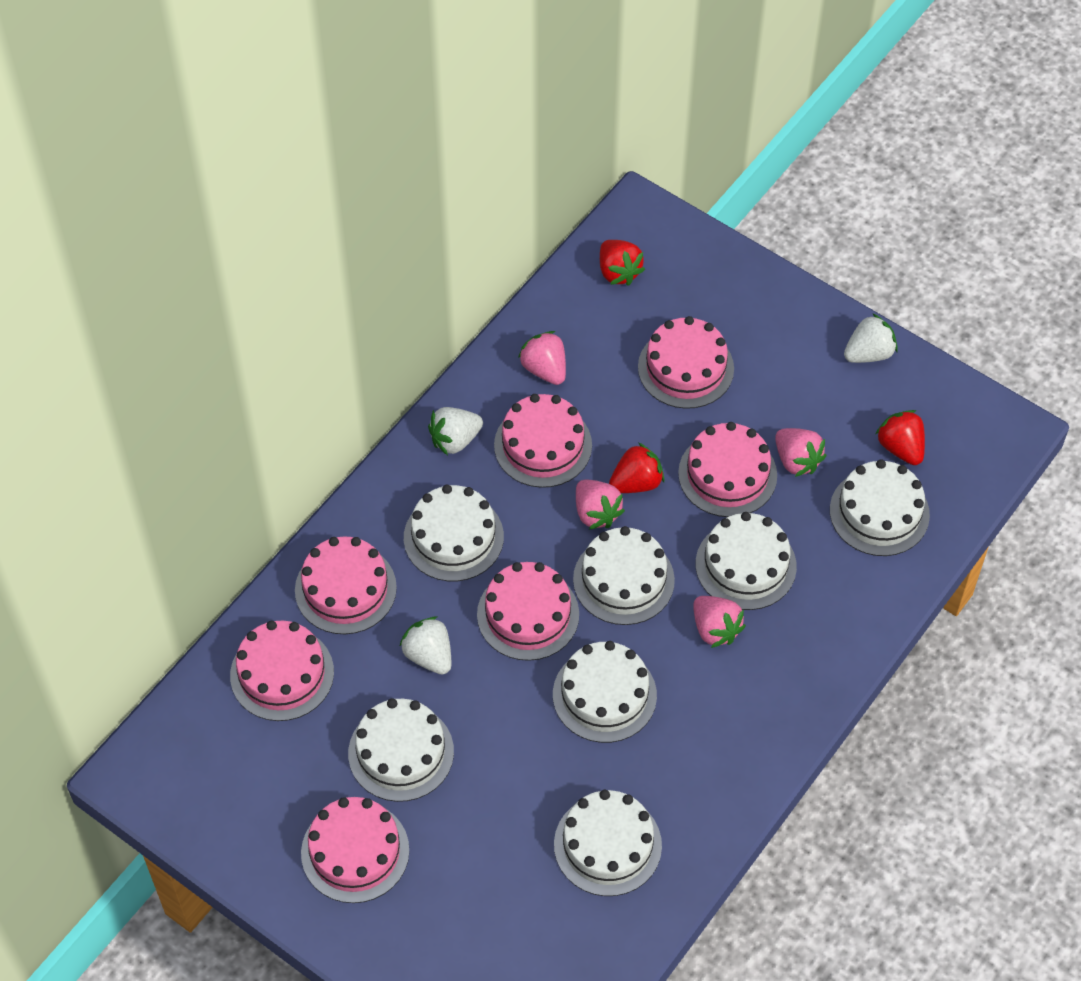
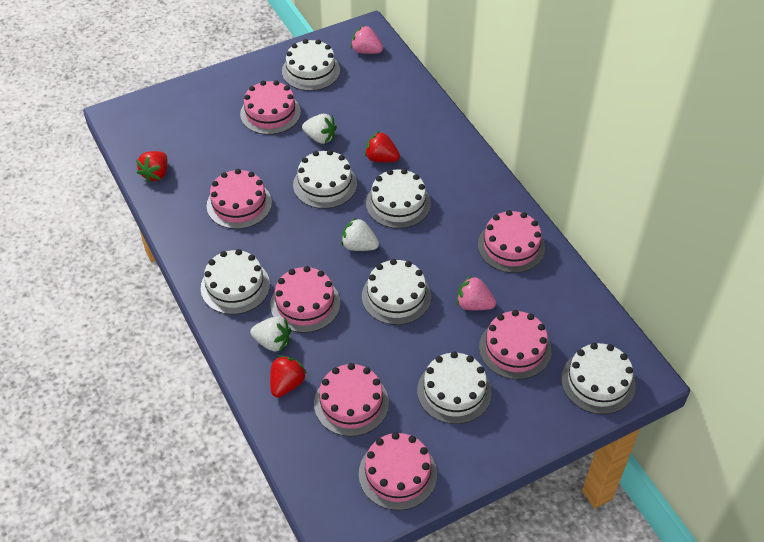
pink strawberry: 4 -> 2

